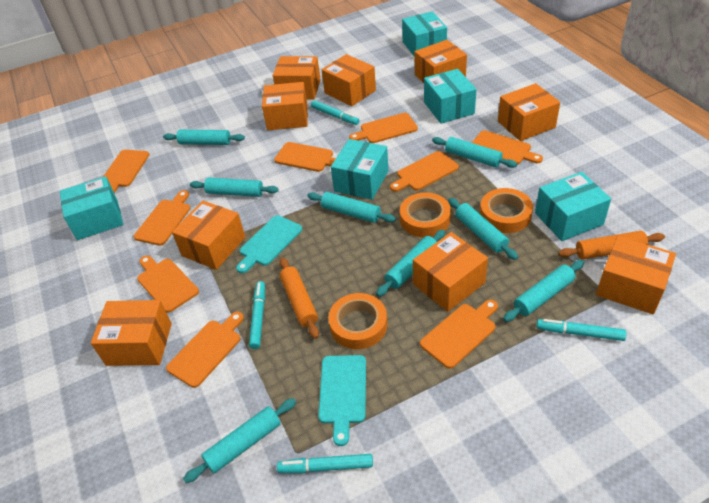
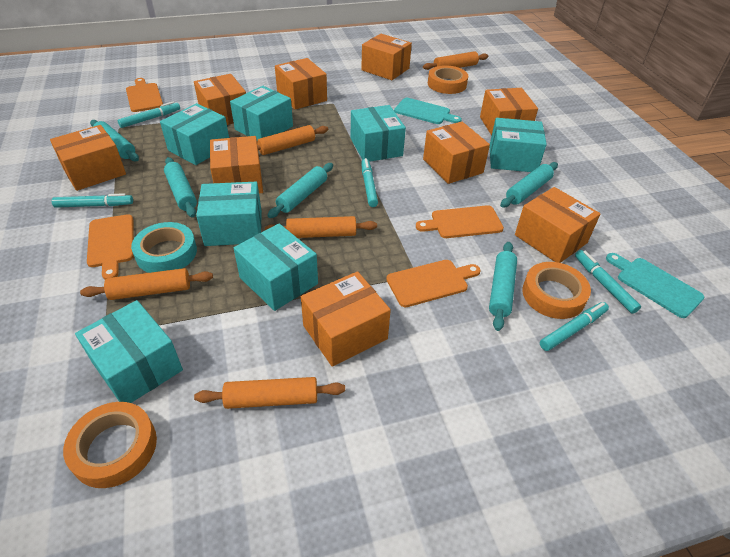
orange cutting board: 9 -> 4
orange rolling pin: 2 -> 5
turquoise box: 5 -> 7
turquoise marker: 4 -> 5
turquoise rolling pin: 8 -> 5
turquoise tape: 0 -> 1

